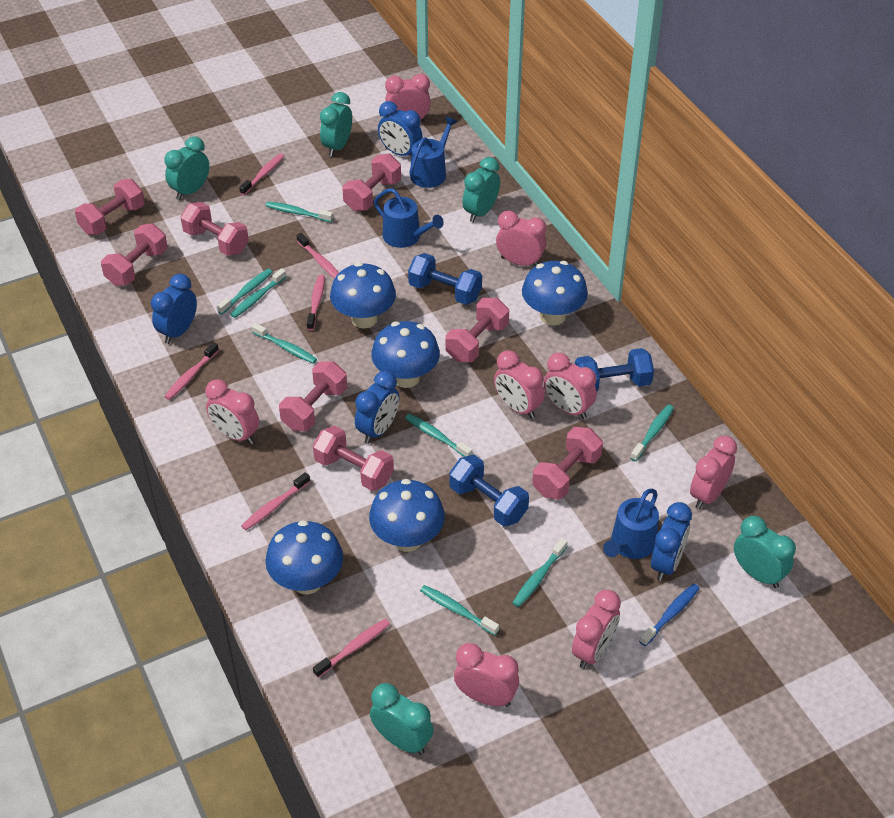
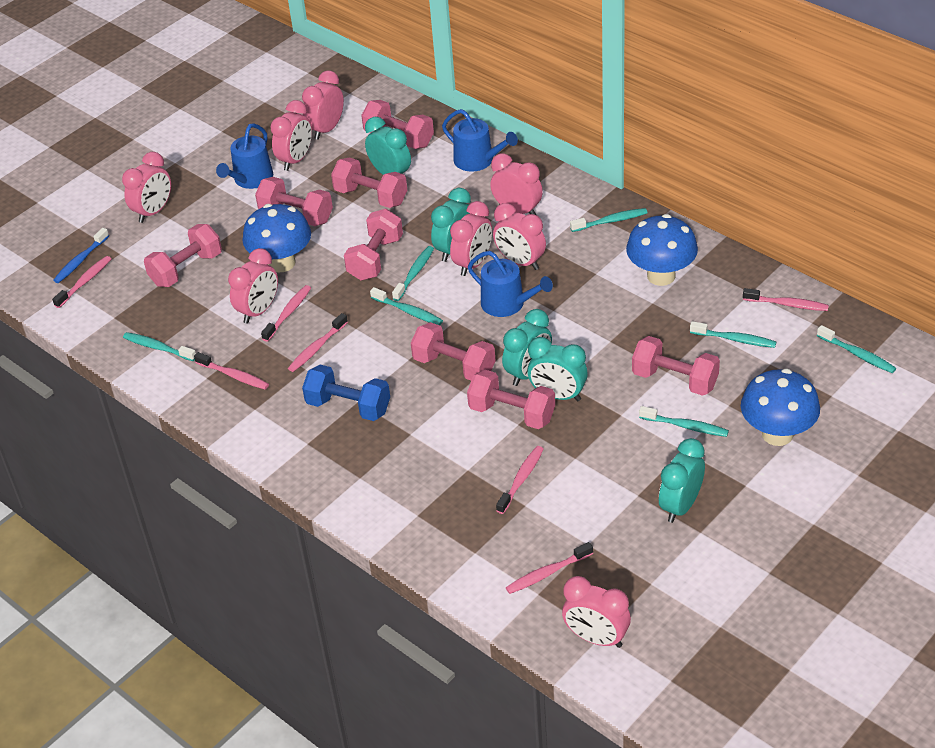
blue clock: 4 -> 0
blue dumbbell: 3 -> 1
blue mushroom: 5 -> 3
pink toothbrush: 6 -> 7
turquoise toothbrush: 8 -> 7

